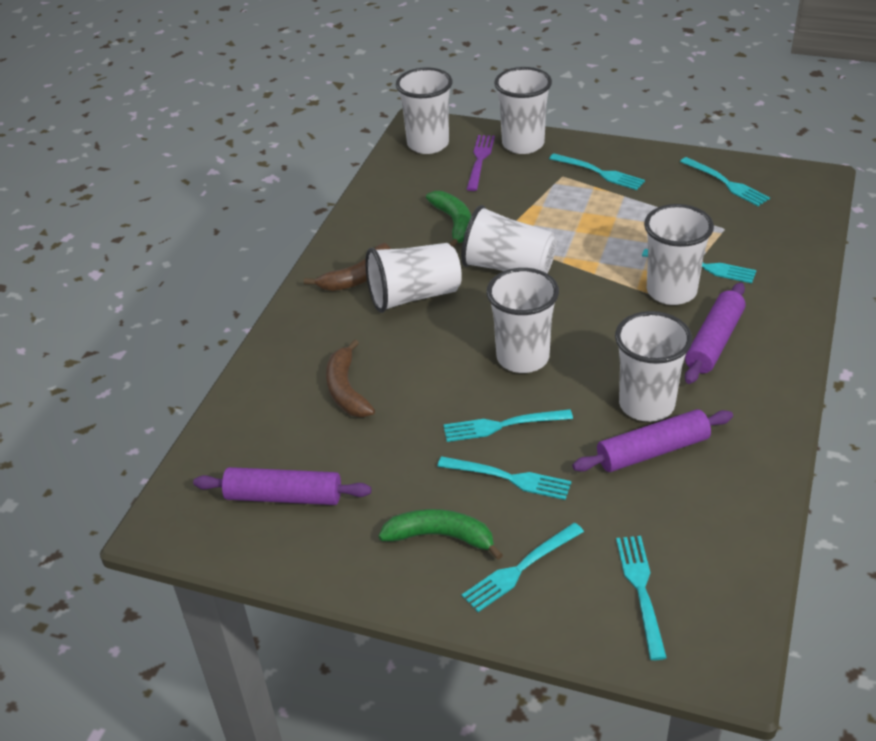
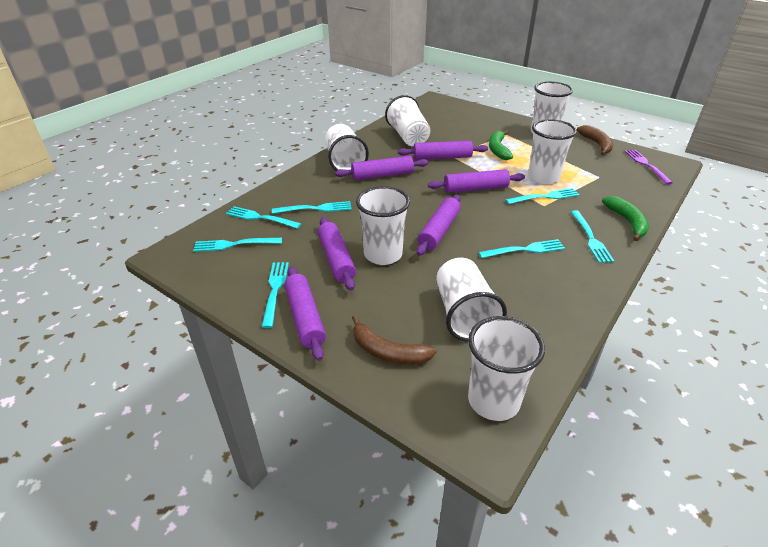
purple rolling pin: 3 -> 6

